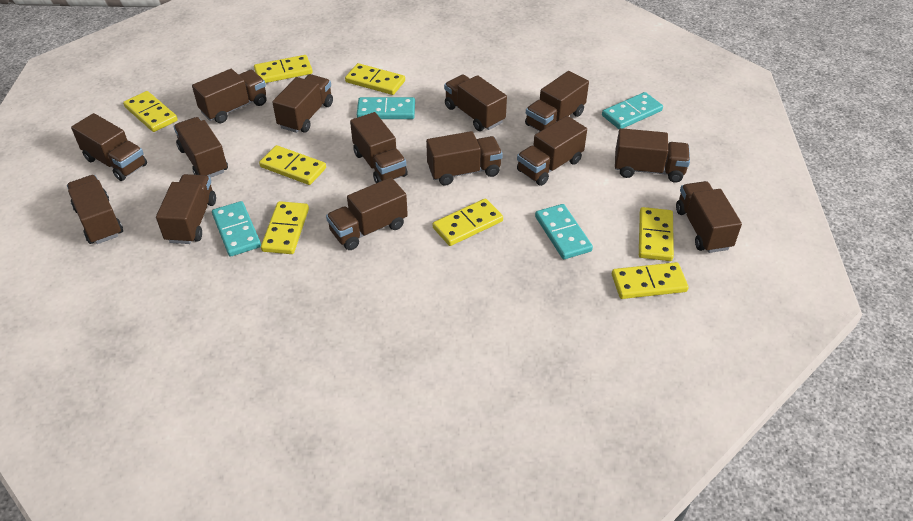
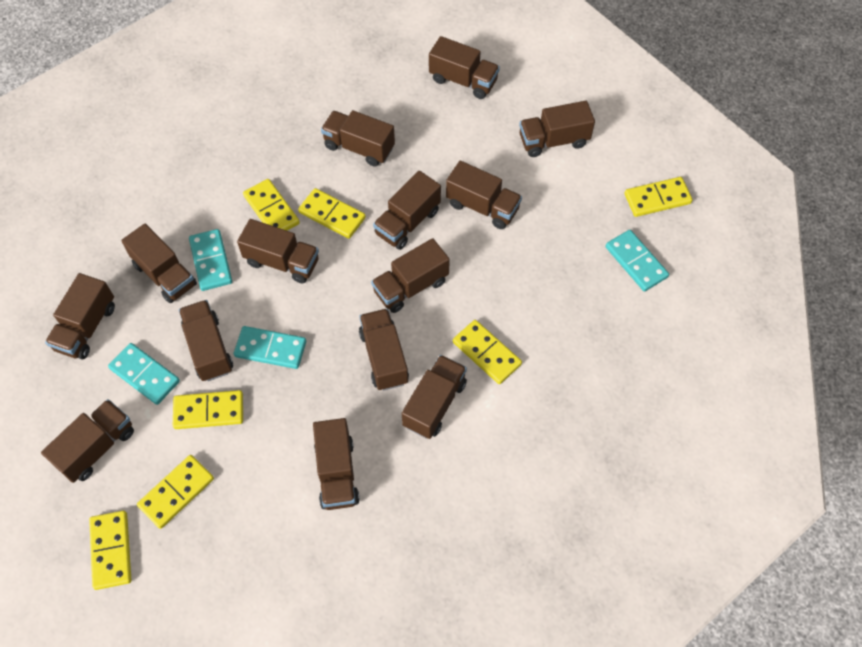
yellow domino: 8 -> 7

